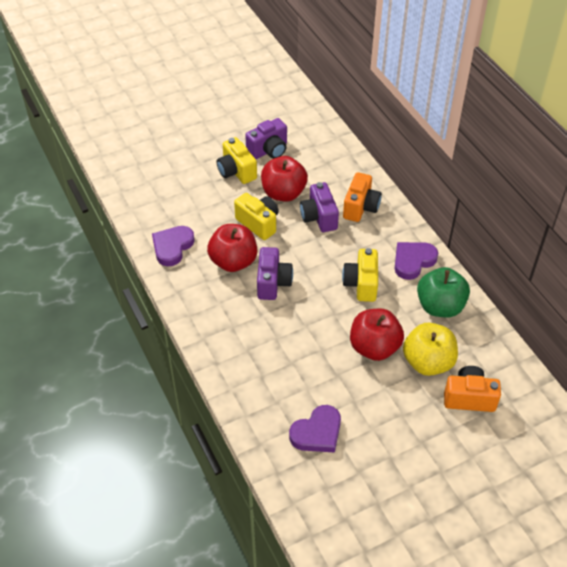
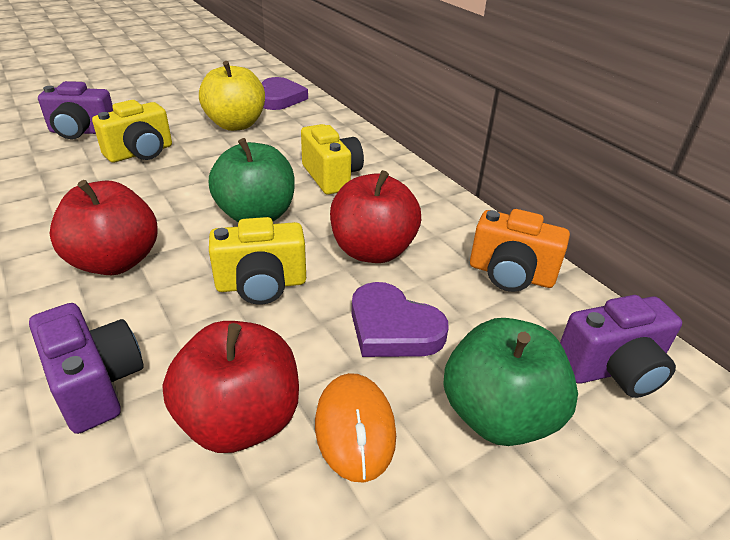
green apple: 1 -> 2
orange camera: 2 -> 1
orange mouse: 0 -> 1
purple heart: 3 -> 2

